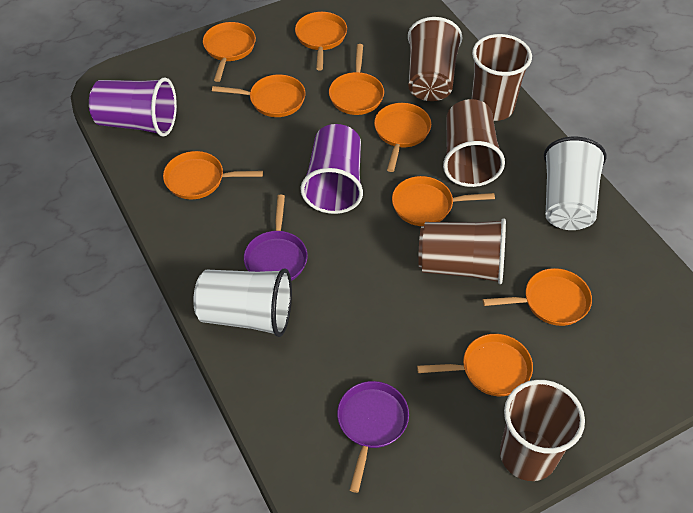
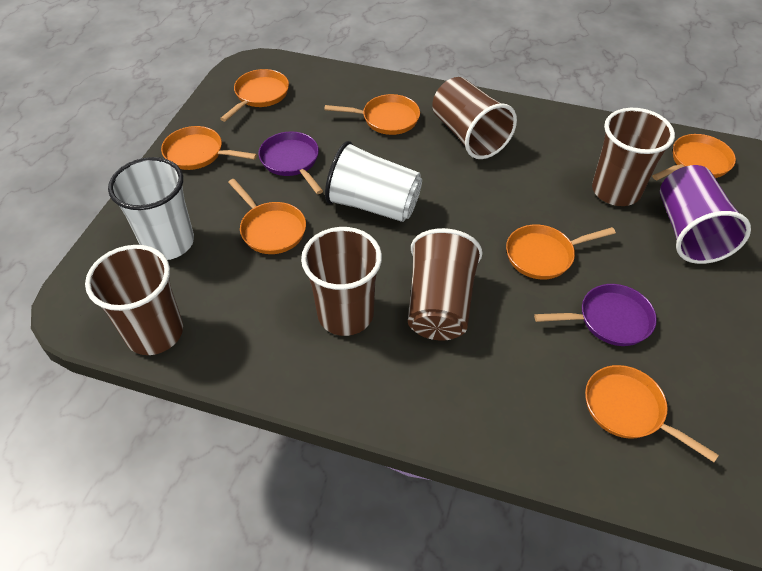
orange pan: 9 -> 7
purple cup: 2 -> 1

